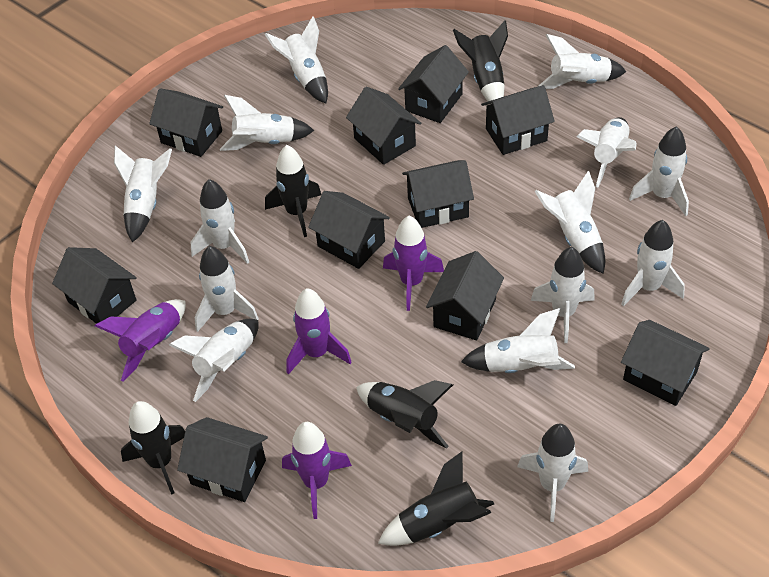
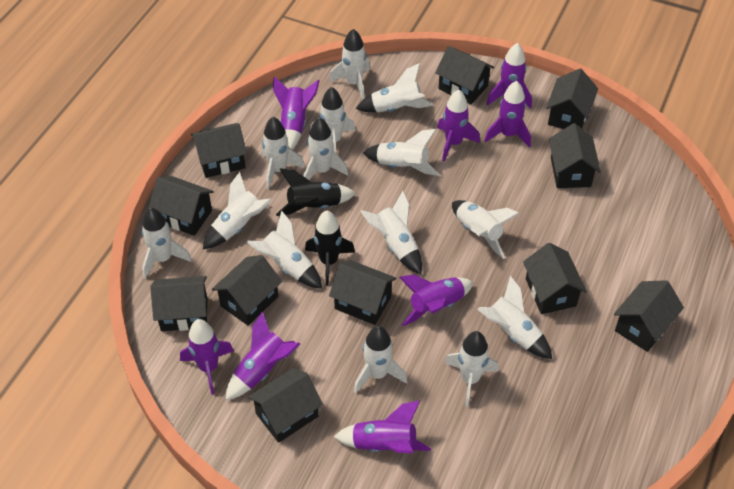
black house: 10 -> 11
black rocket: 5 -> 2
purple rocket: 4 -> 8

